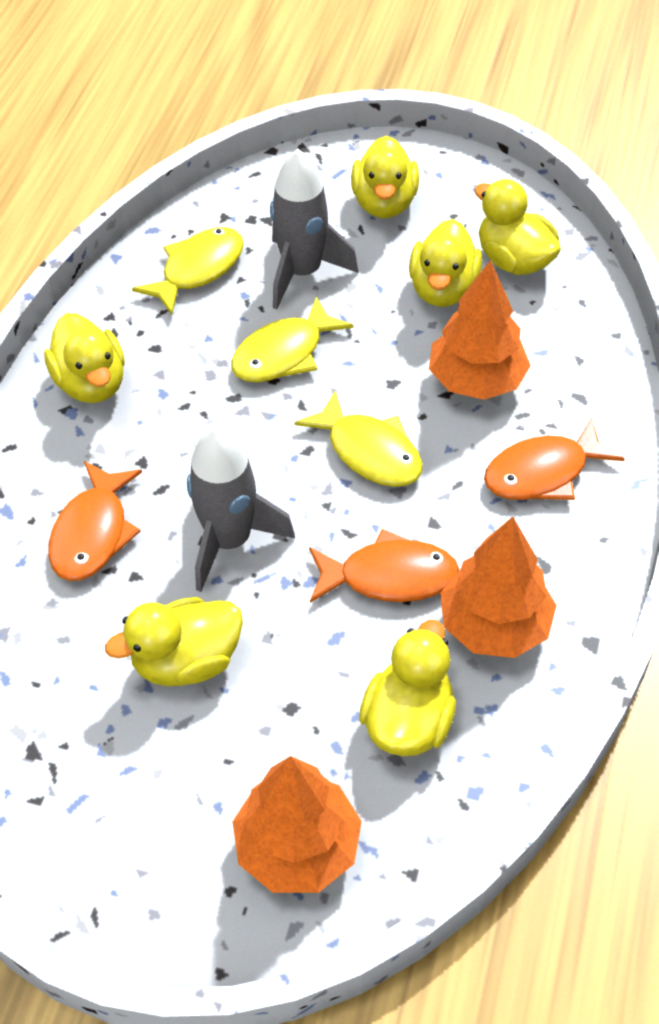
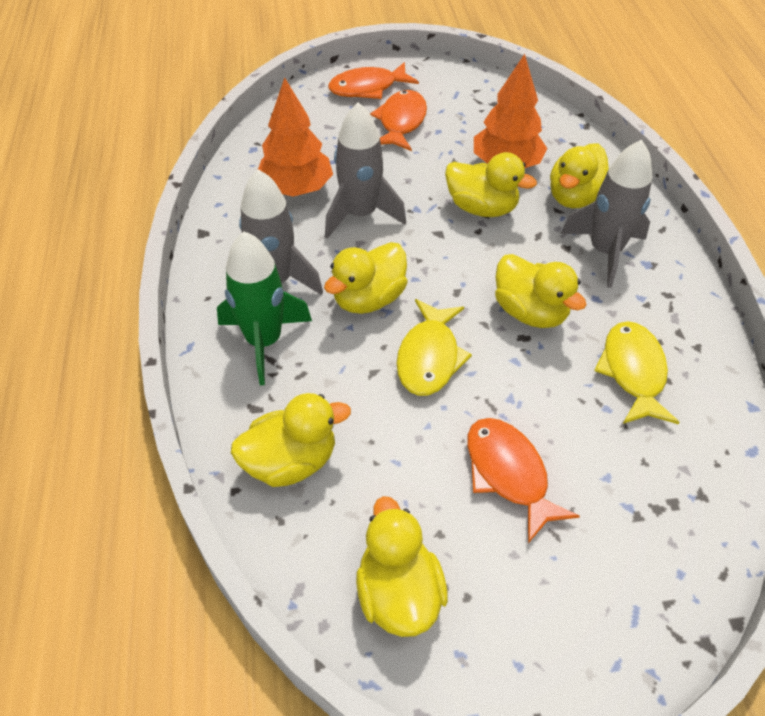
green rocket: 0 -> 1
grey rocket: 2 -> 3
orange tree: 3 -> 2
yellow fish: 3 -> 2

